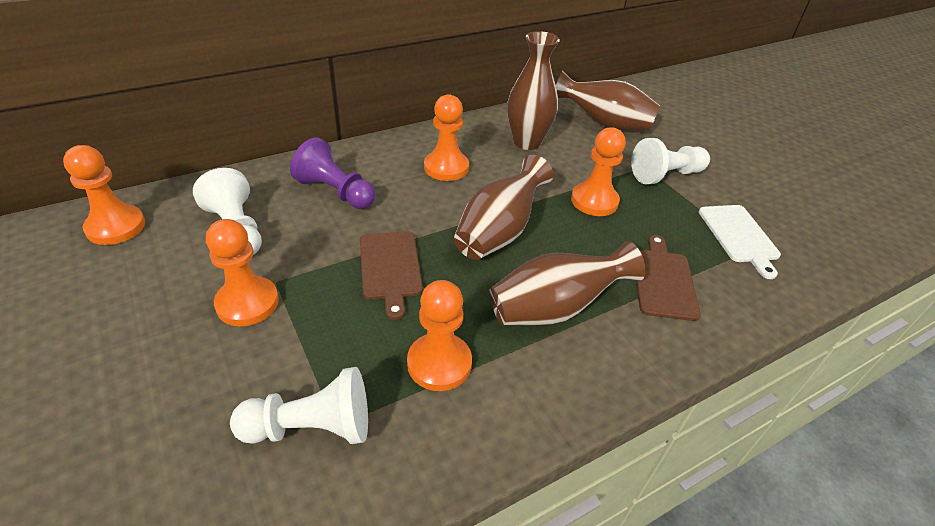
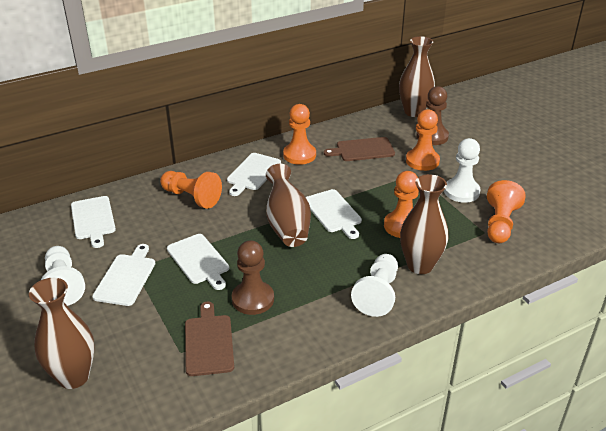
brown pawn: 0 -> 2
purple pawn: 1 -> 0
white cutting board: 1 -> 5

